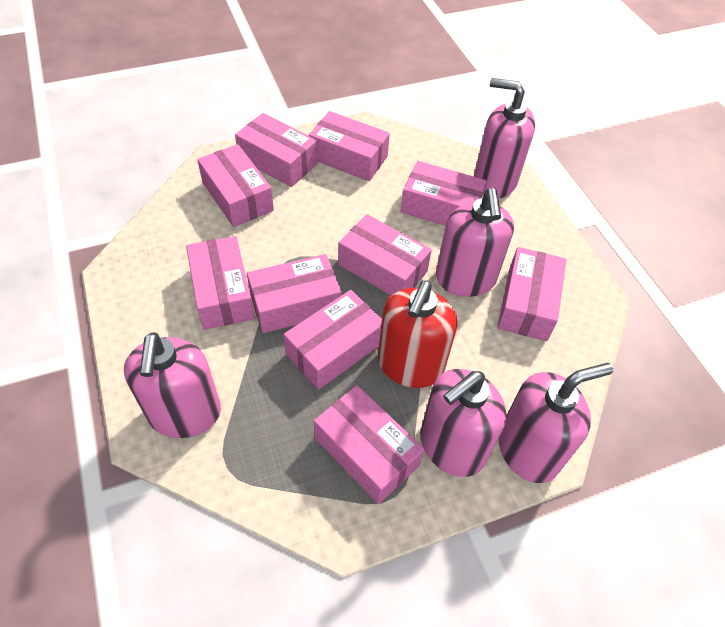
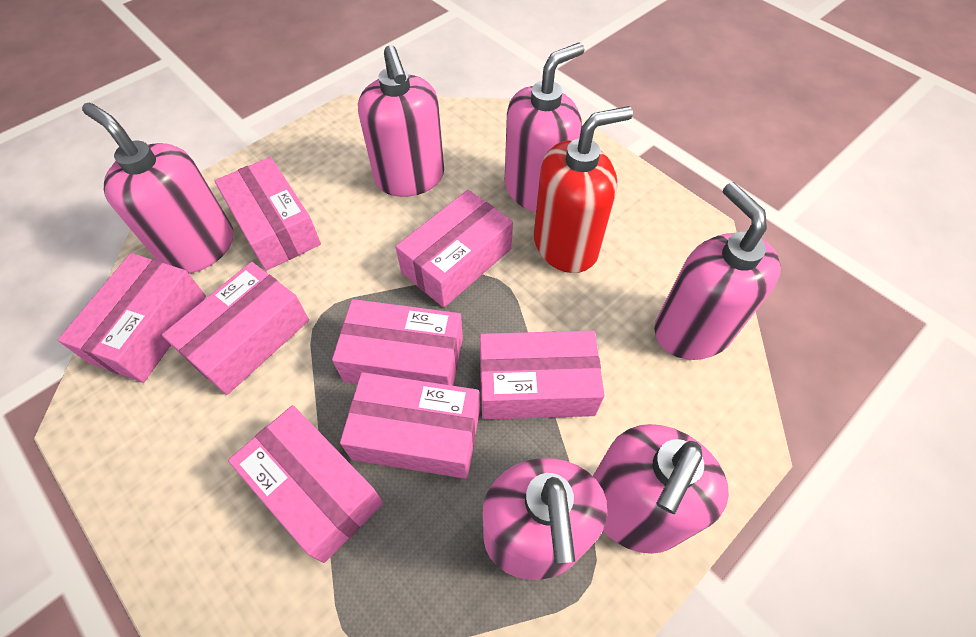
pink box: 10 -> 8
pink soap dispenser: 5 -> 6

